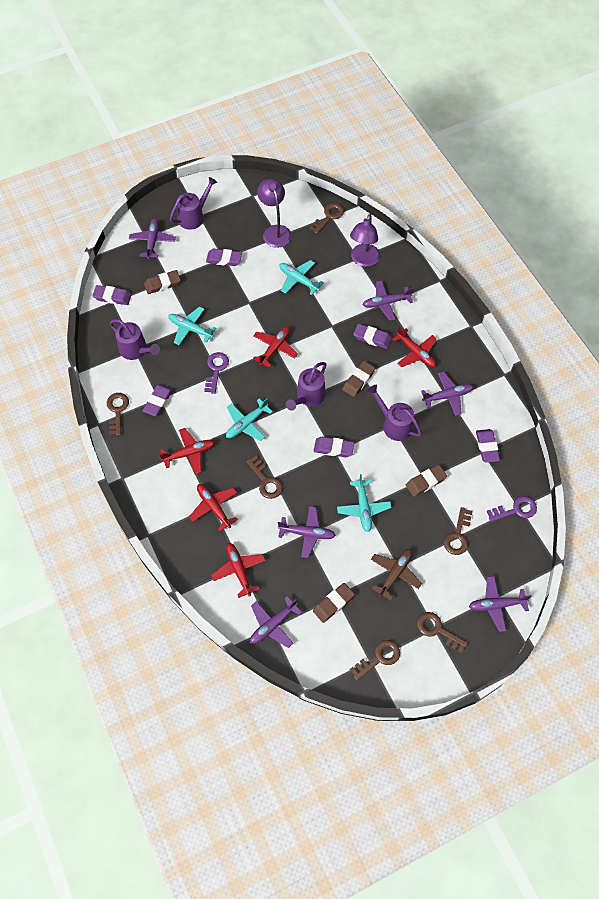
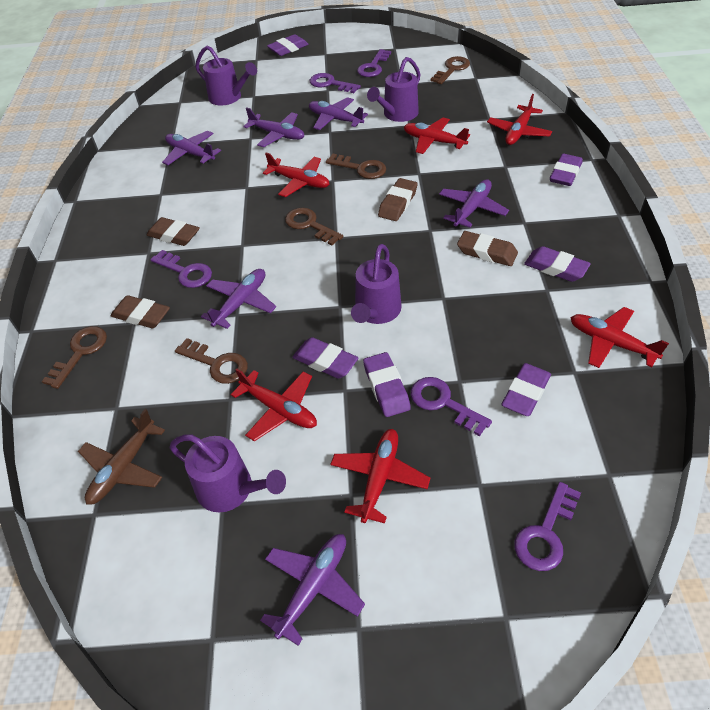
brown key: 6 -> 5
purple key: 2 -> 5
purple lamp: 2 -> 0
red plane: 5 -> 6
turquoise plane: 4 -> 0

